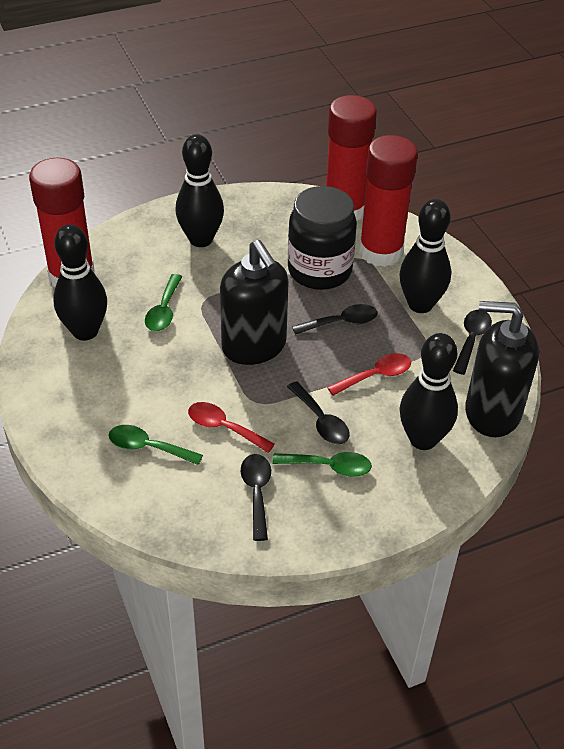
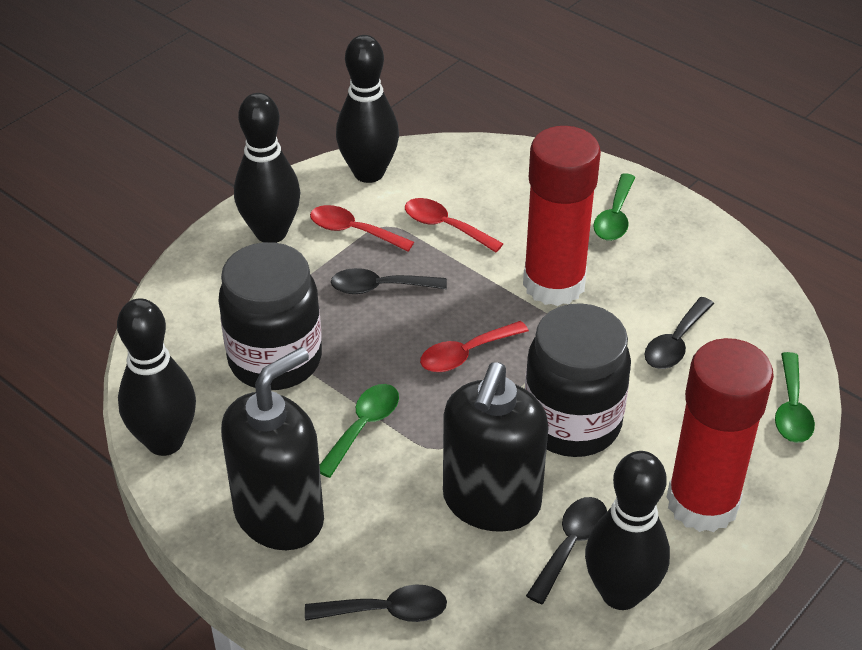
black jar: 1 -> 2
red glue stick: 3 -> 2
red spoon: 2 -> 3

